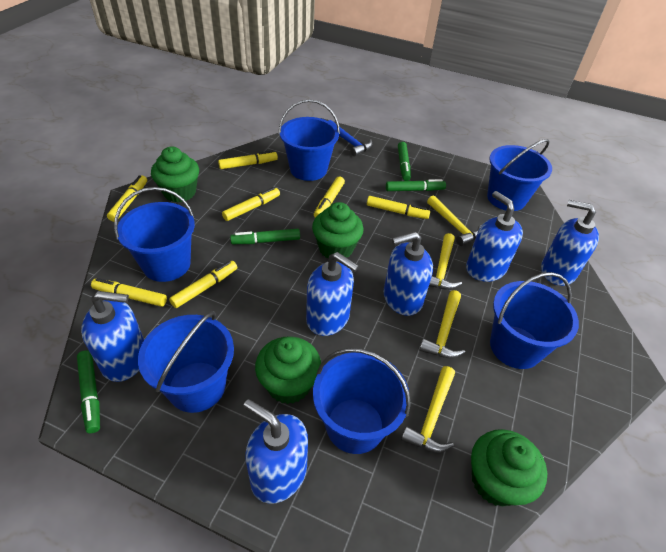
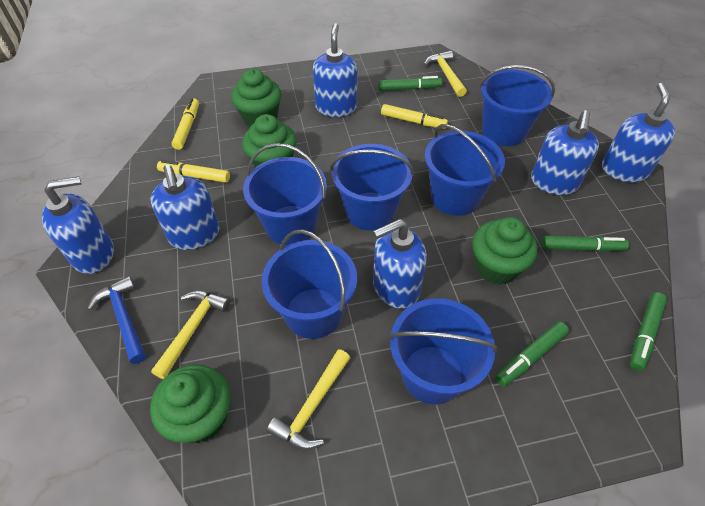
yellow hammer: 4 -> 3
yellow marker: 7 -> 3

